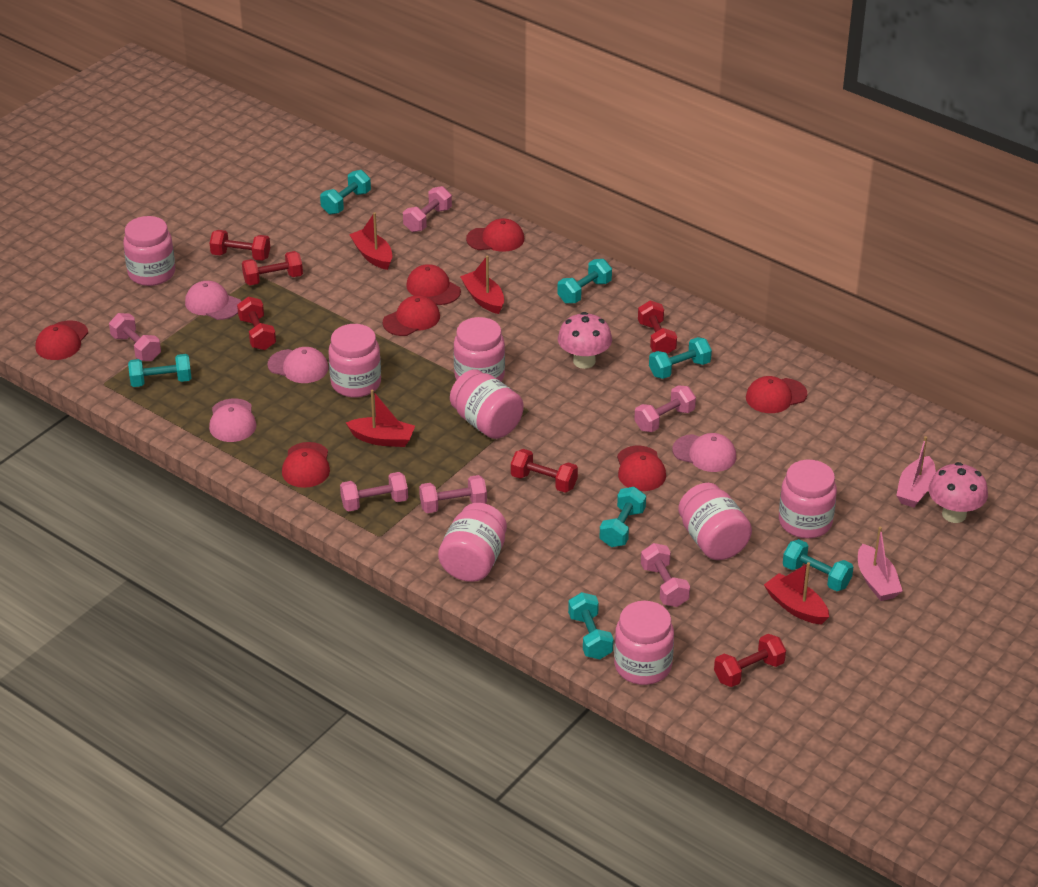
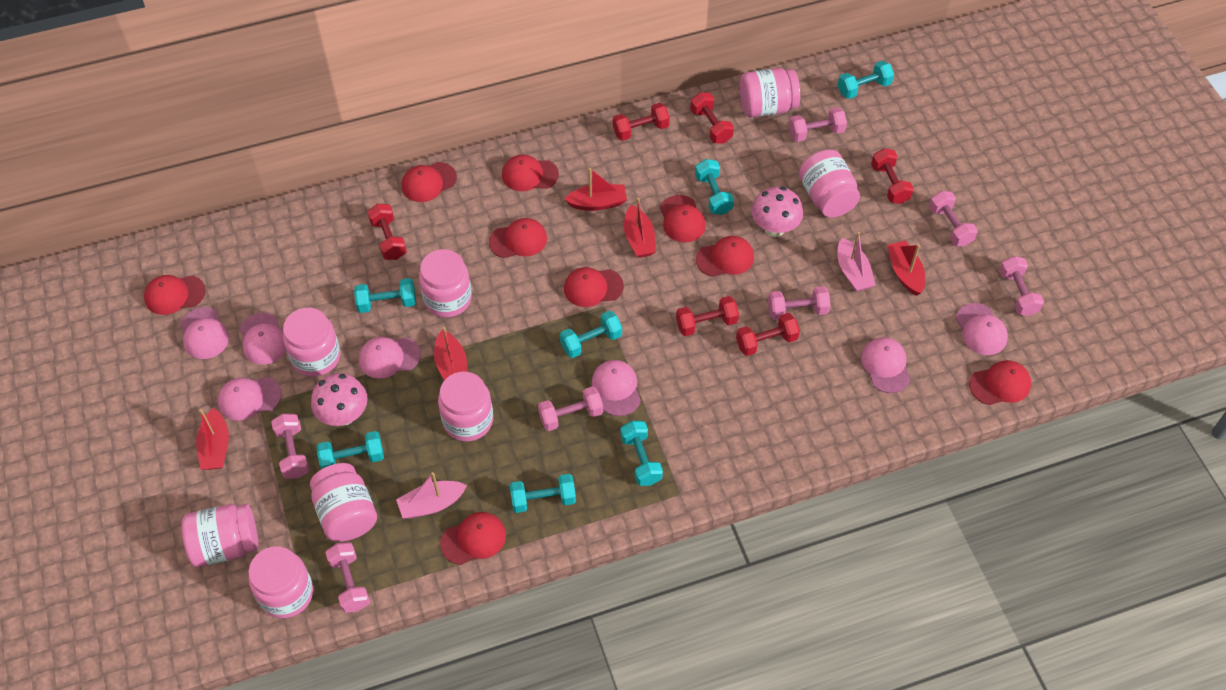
pink cap: 4 -> 7
pink dumbbell: 6 -> 7
red boat: 4 -> 5
red cap: 7 -> 9

